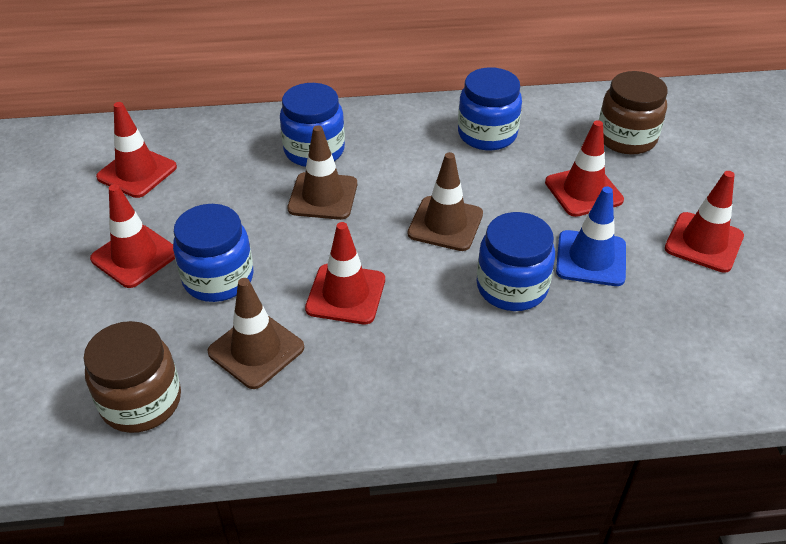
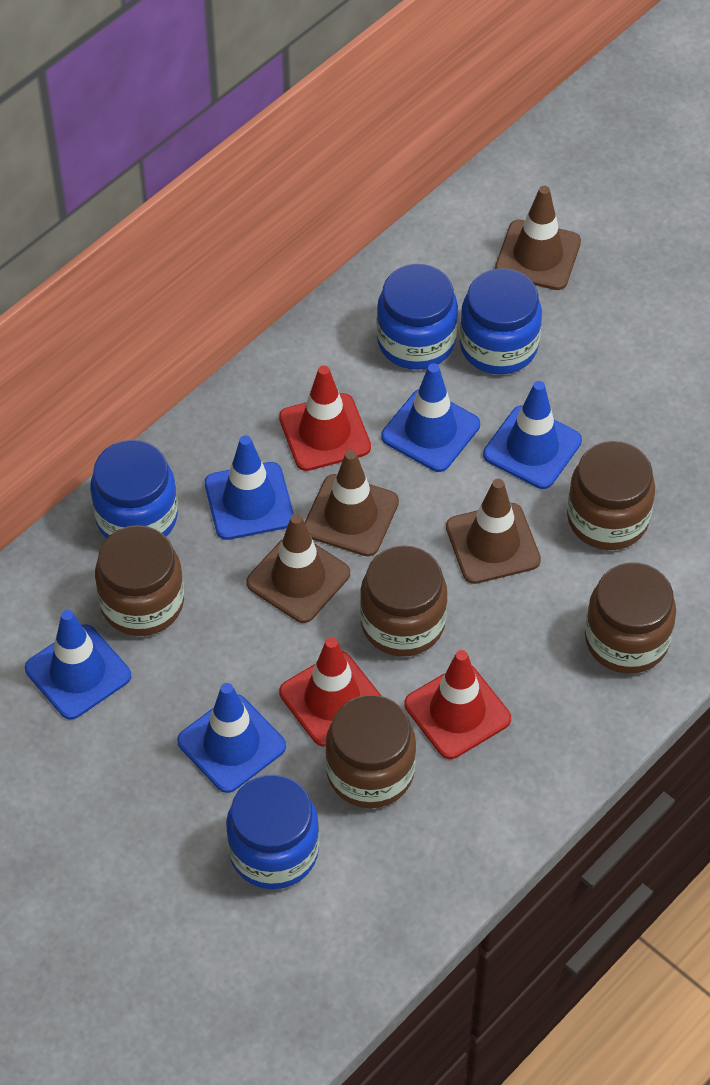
blue traffic cone: 1 -> 5
brown jar: 2 -> 5
brown traffic cone: 3 -> 4
red traffic cone: 5 -> 3

